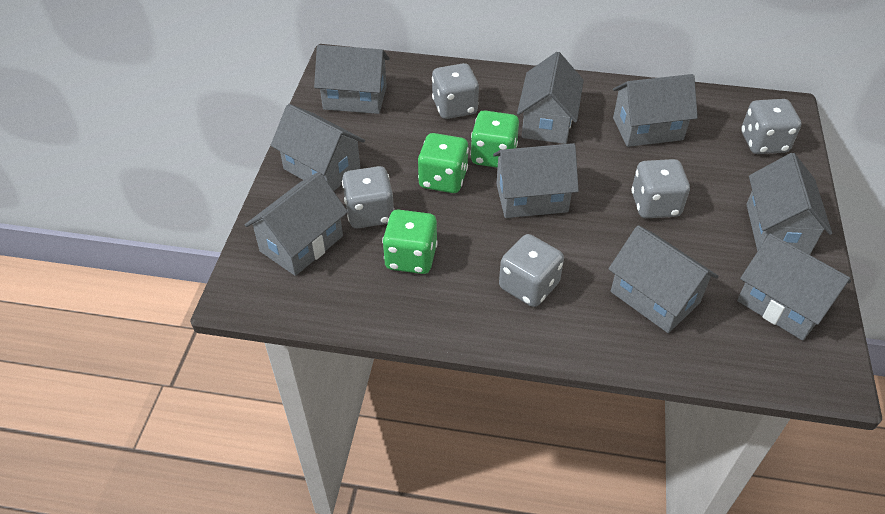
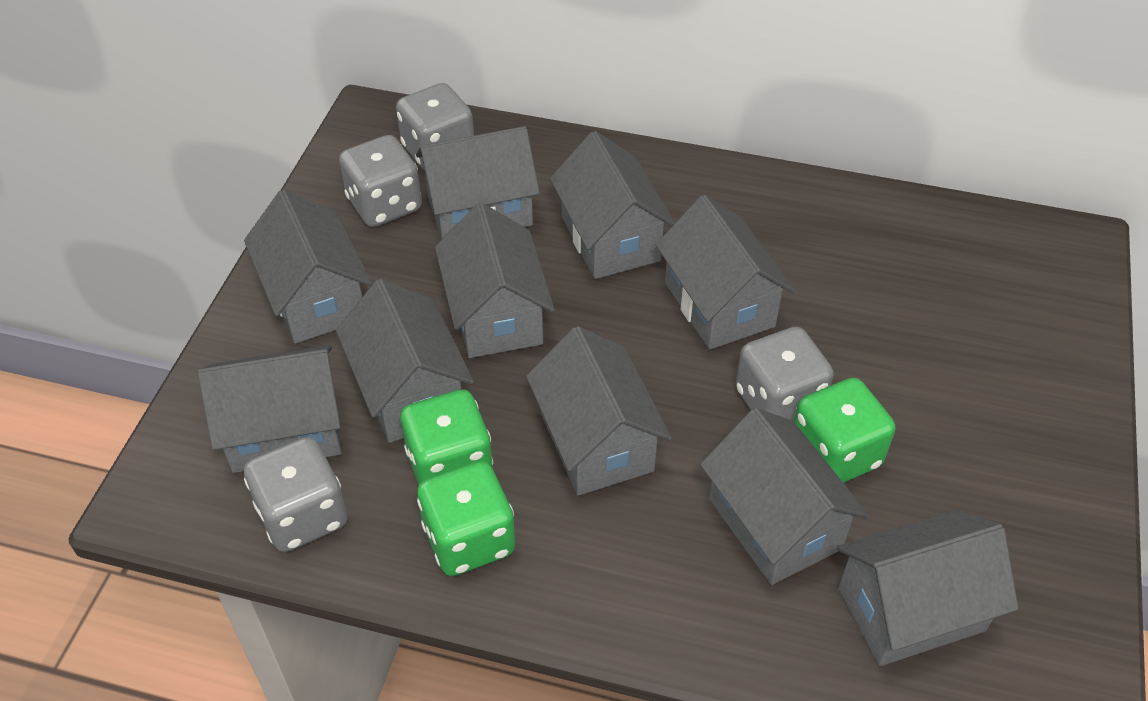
grey dice: 5 -> 4
grey house: 9 -> 10

